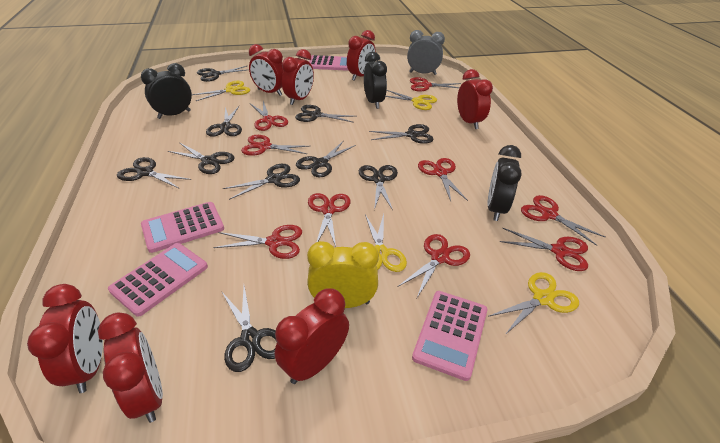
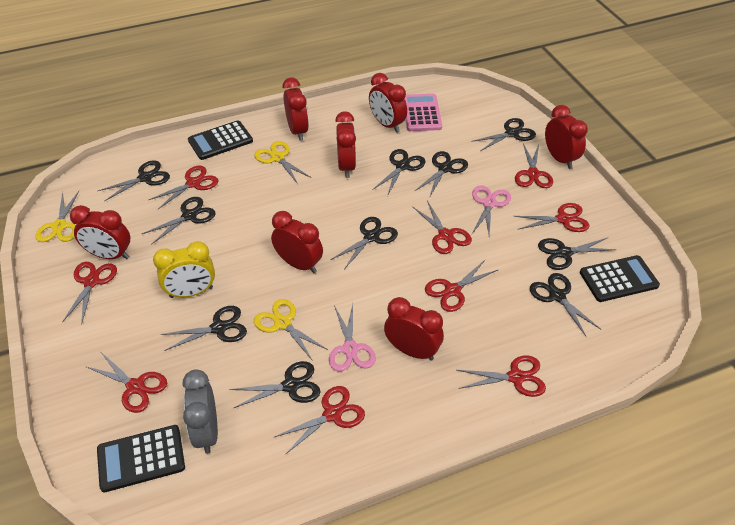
black calculator: 0 -> 3
black clock: 3 -> 0
pink calculator: 4 -> 1
pink scissors: 0 -> 2
yellow scissors: 4 -> 3

